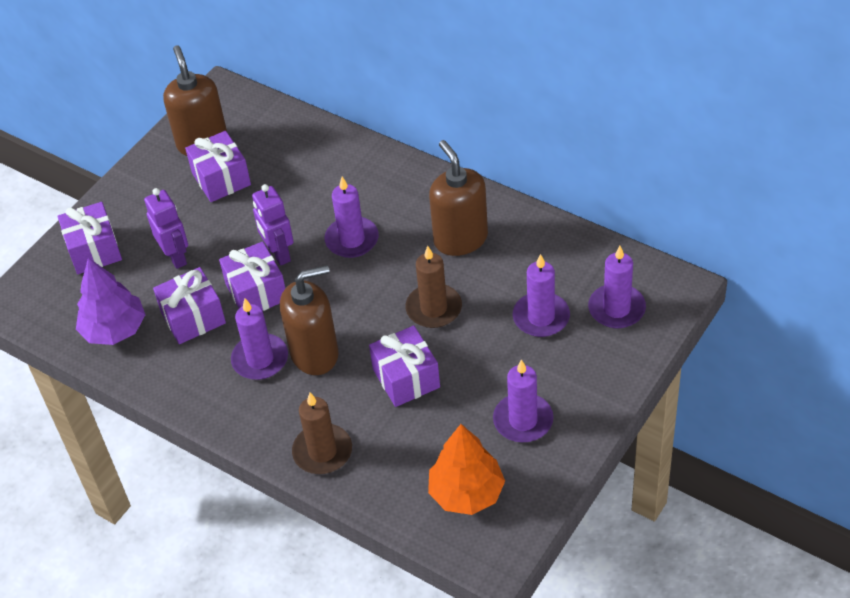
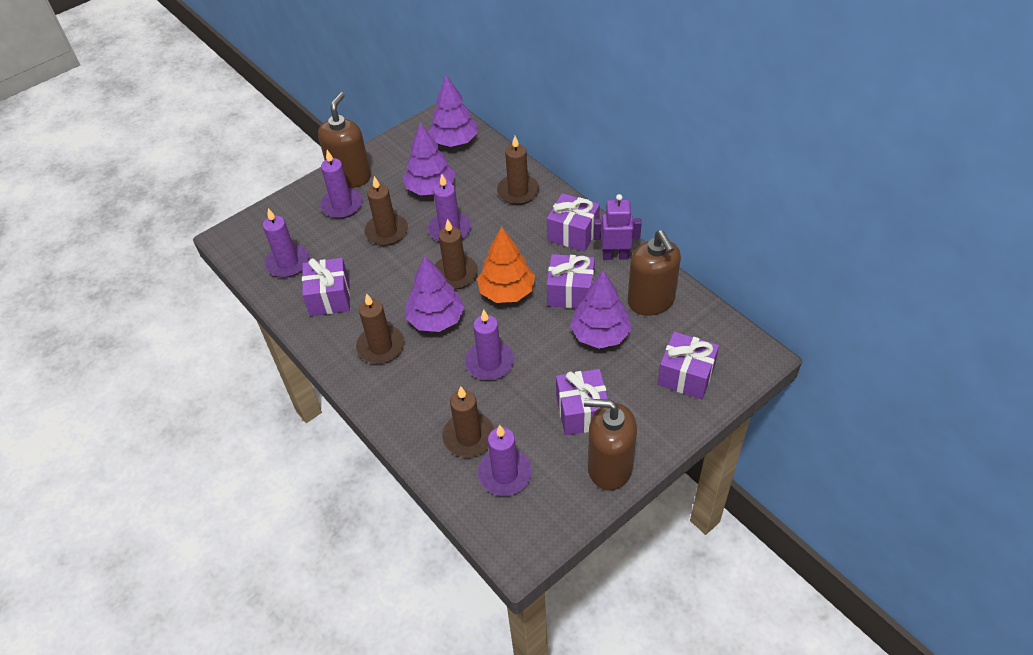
brown candle: 2 -> 5
purple robot: 2 -> 1
purple tree: 1 -> 4

